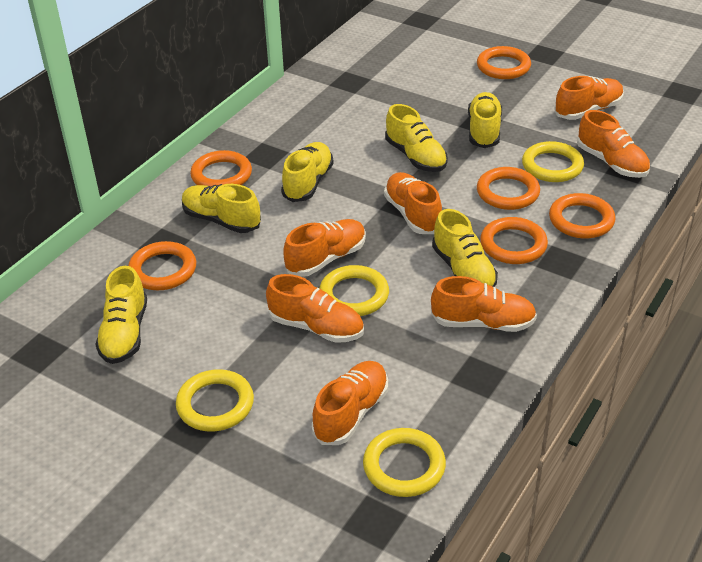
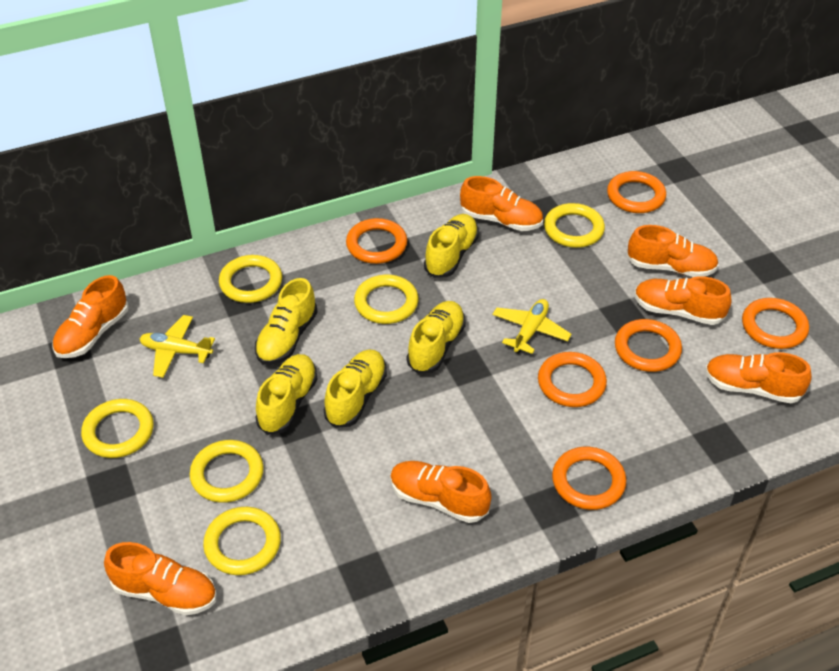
yellow plane: 0 -> 2
yellow ring: 4 -> 6
yellow shoe: 6 -> 5

